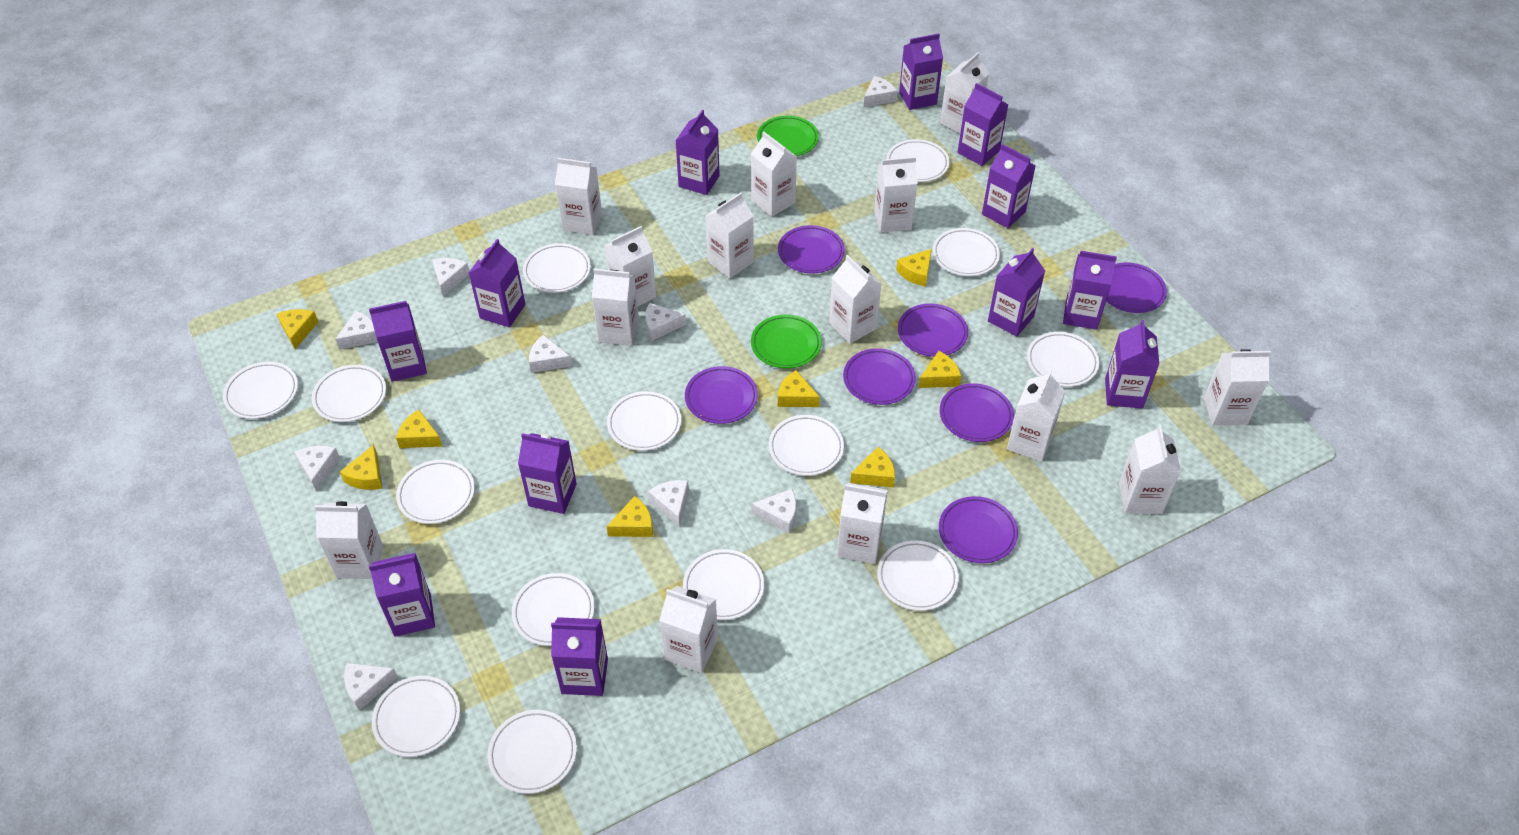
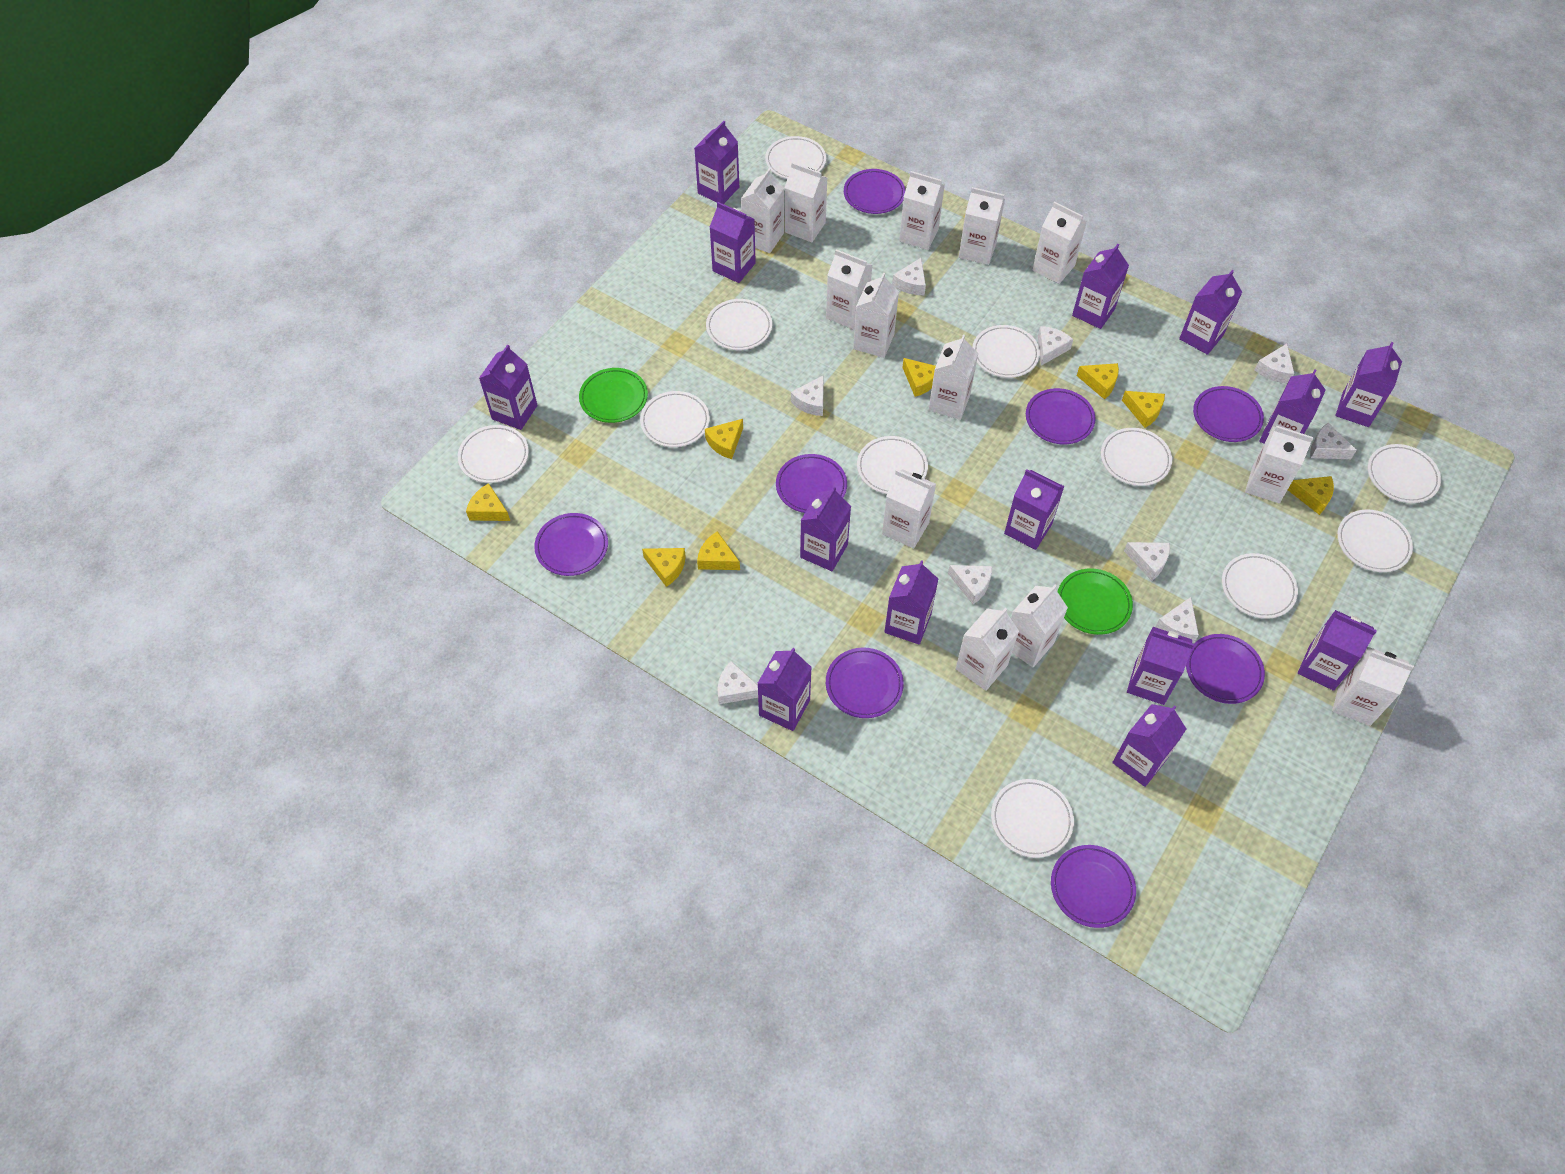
purple carton: 12 -> 14
purple plate: 7 -> 8
white carton: 14 -> 13
white plate: 14 -> 11

